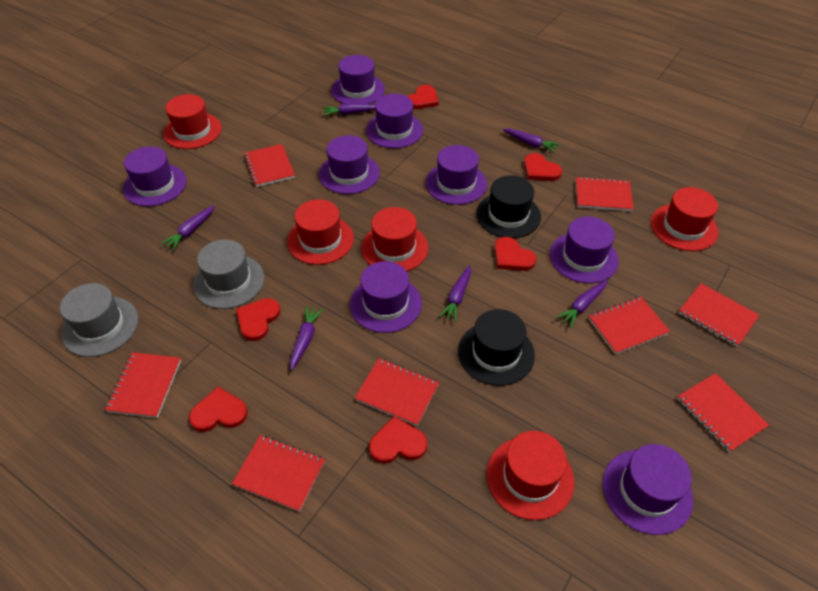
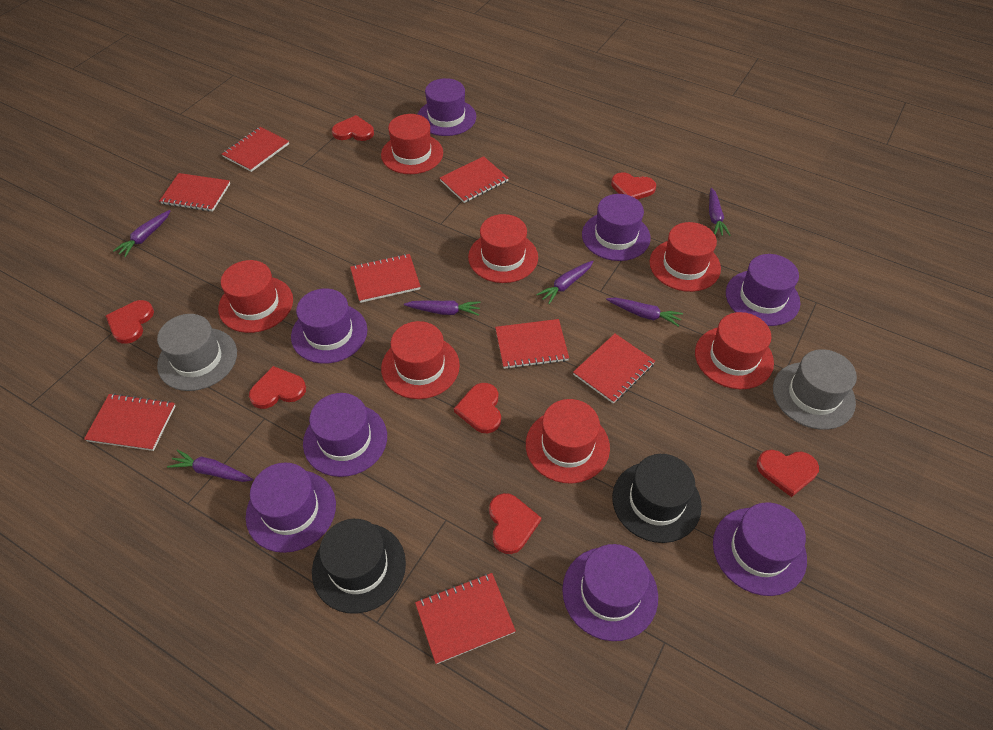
red hat: 5 -> 7
red heart: 6 -> 7

